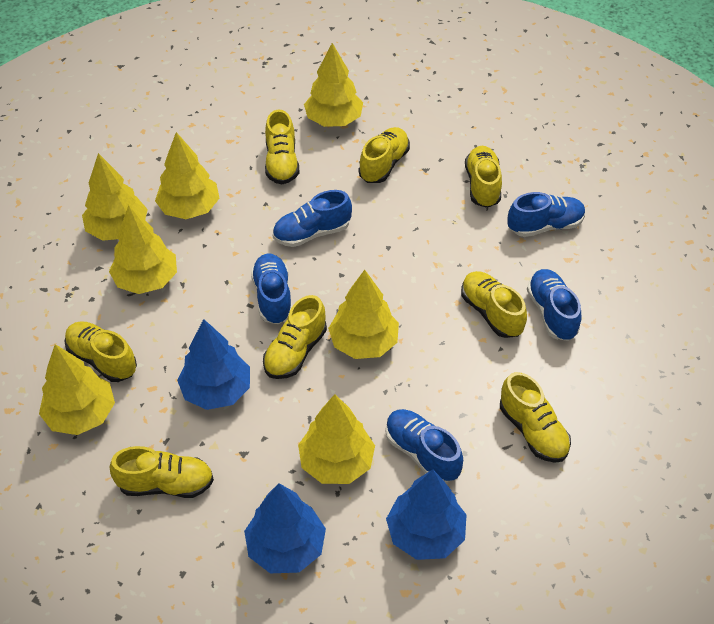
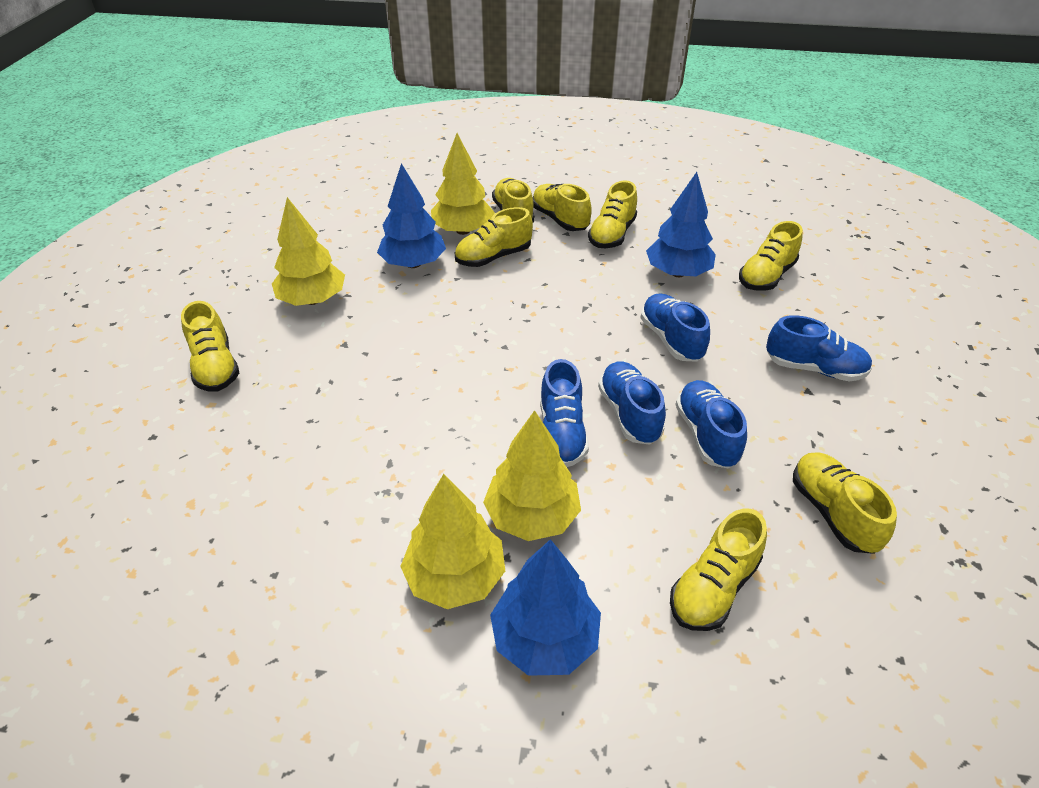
yellow tree: 7 -> 4

